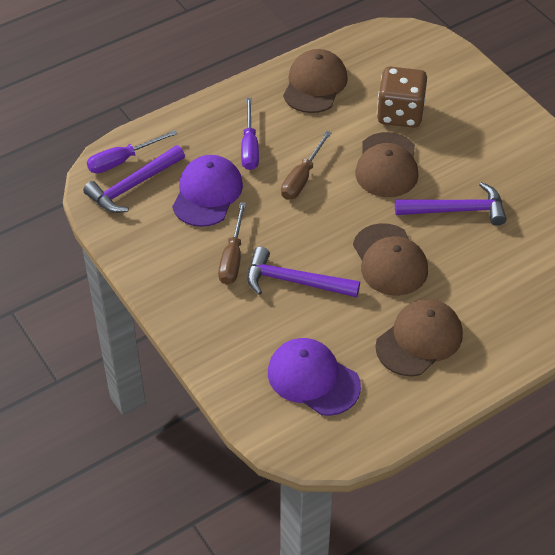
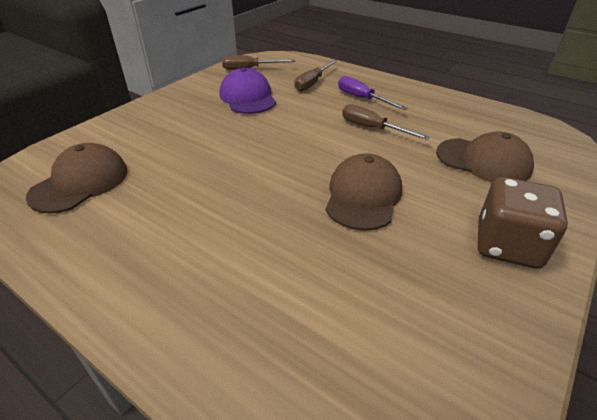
brown cap: 4 -> 3
brown screwdriver: 2 -> 3
purple cap: 2 -> 1
purple hammer: 3 -> 0
purple screwdriver: 2 -> 1

